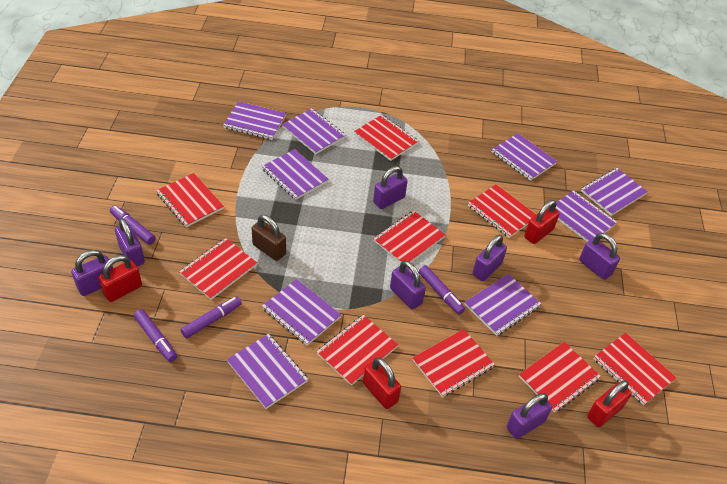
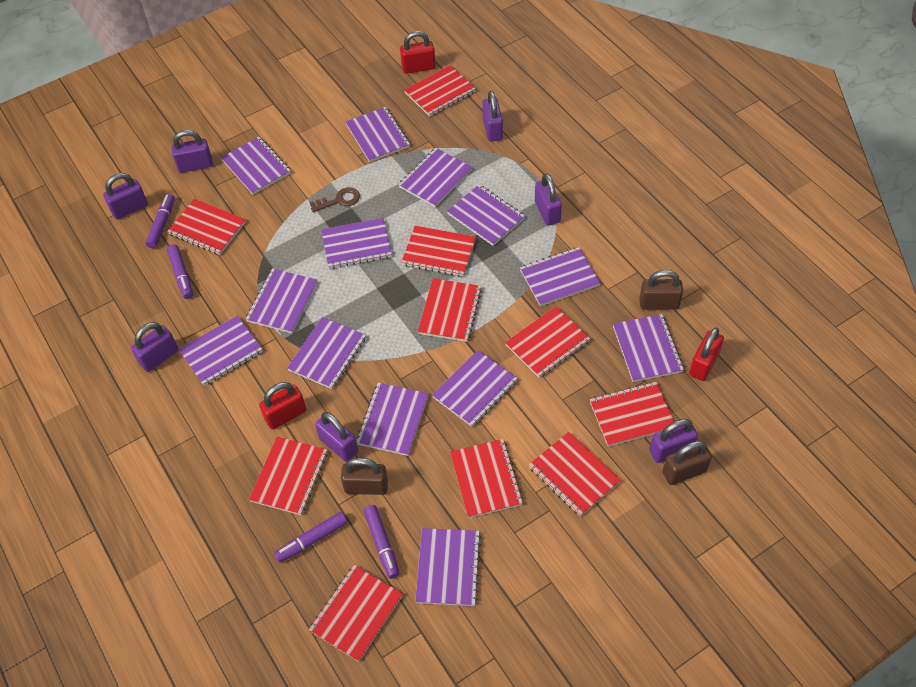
brown key: 0 -> 1
brown padlock: 1 -> 3
purple notebook: 9 -> 13
red notebook: 9 -> 10
red padlock: 4 -> 3

